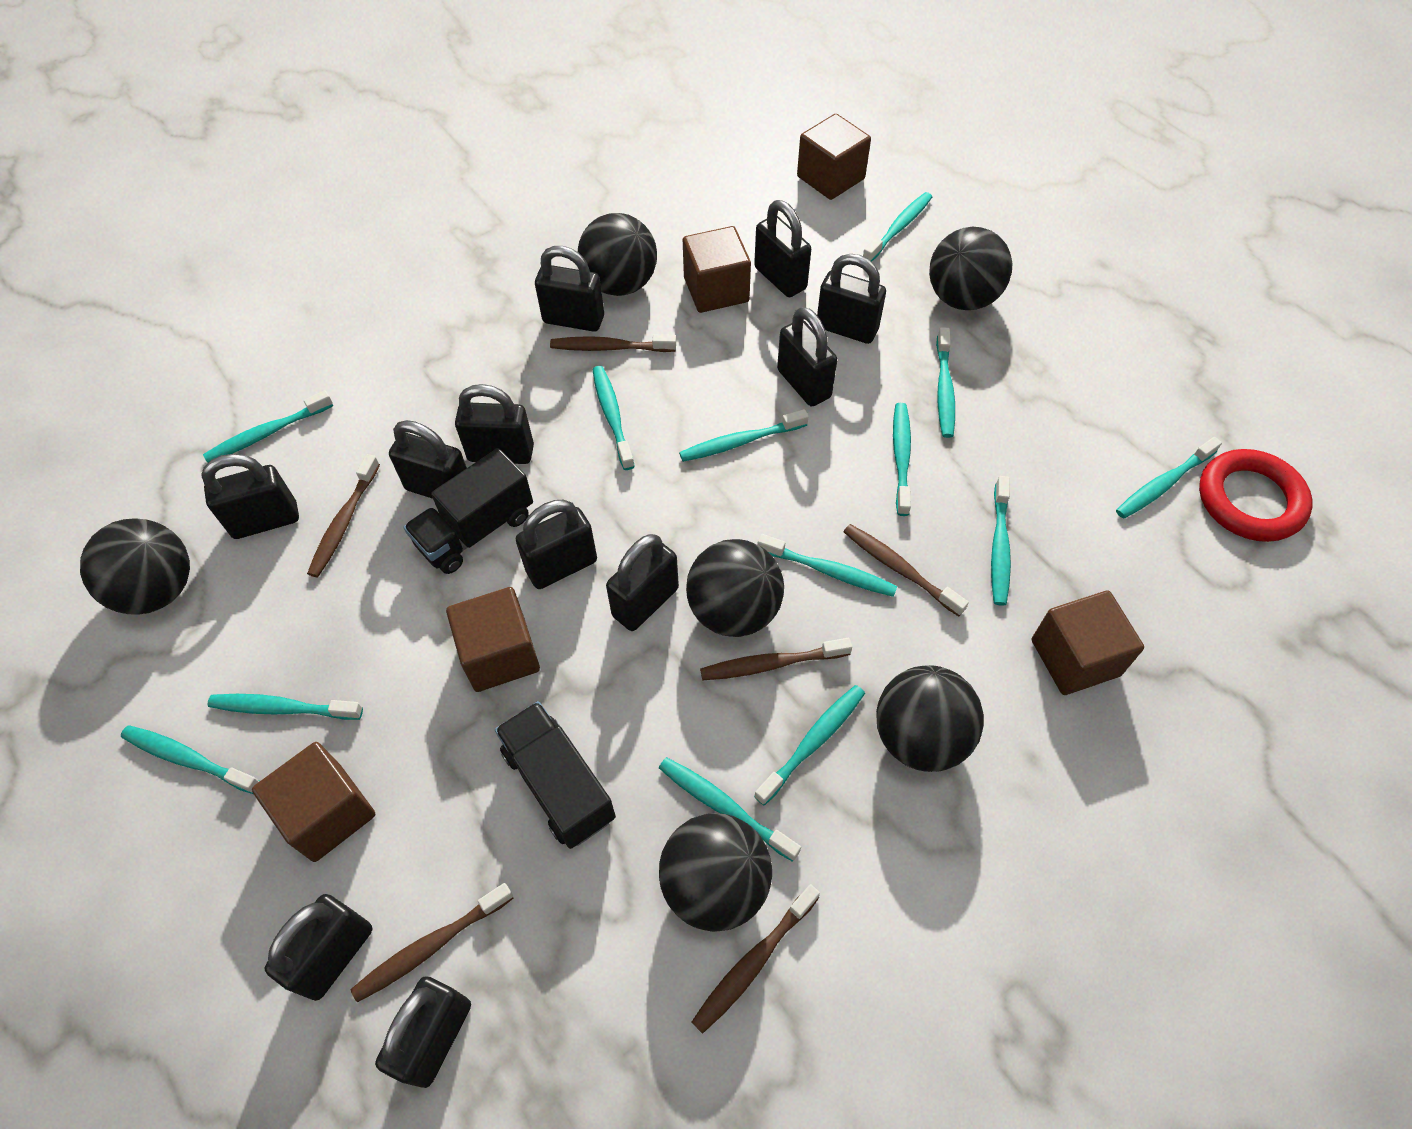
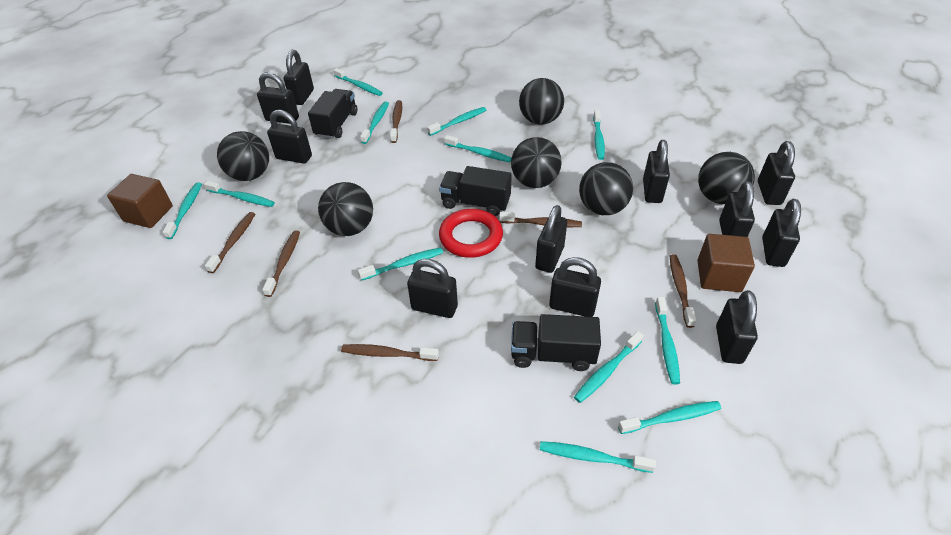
black truck: 2 -> 3
brown cube: 5 -> 2
turquoise toothbrush: 13 -> 12

